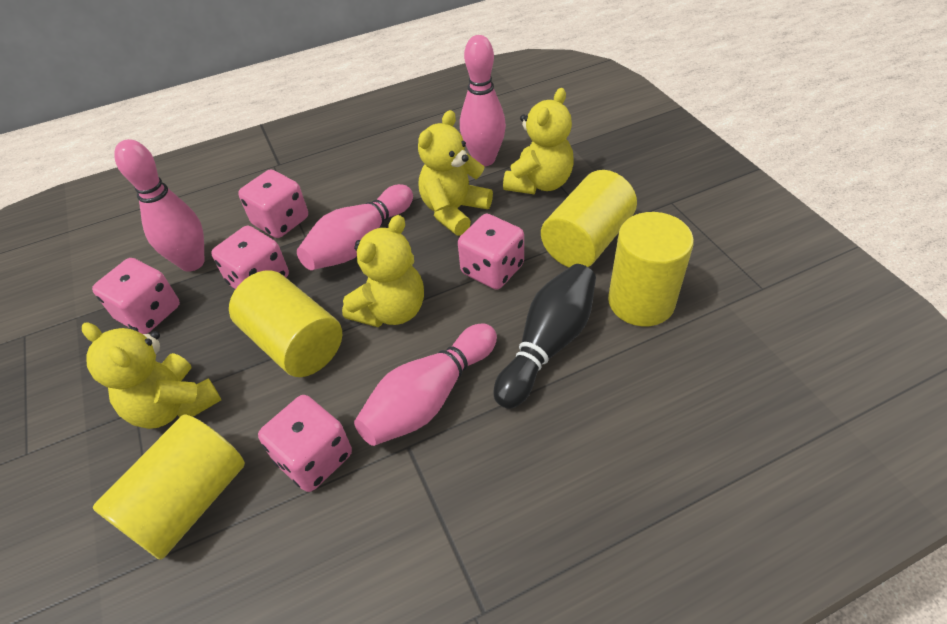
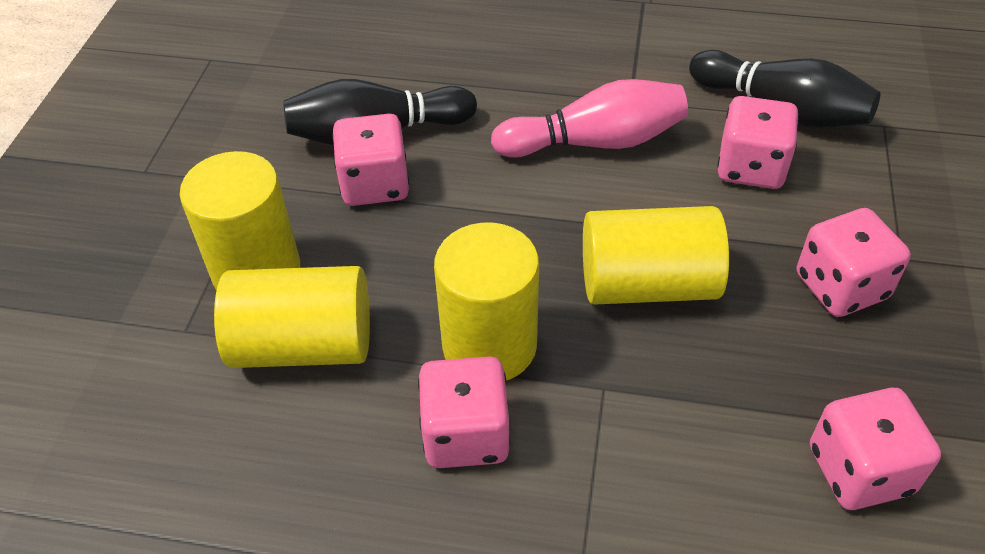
black bowling pin: 1 -> 2
pink bowling pin: 4 -> 1
yellow teddy bear: 4 -> 0

